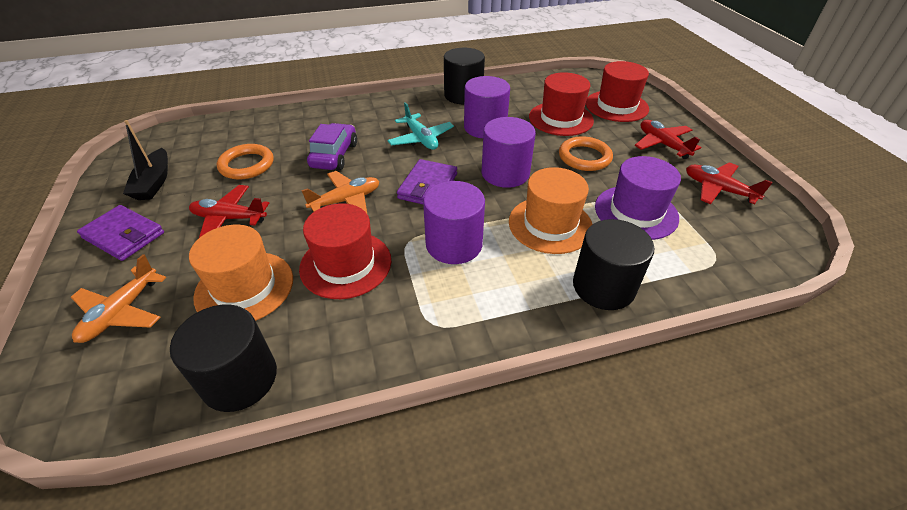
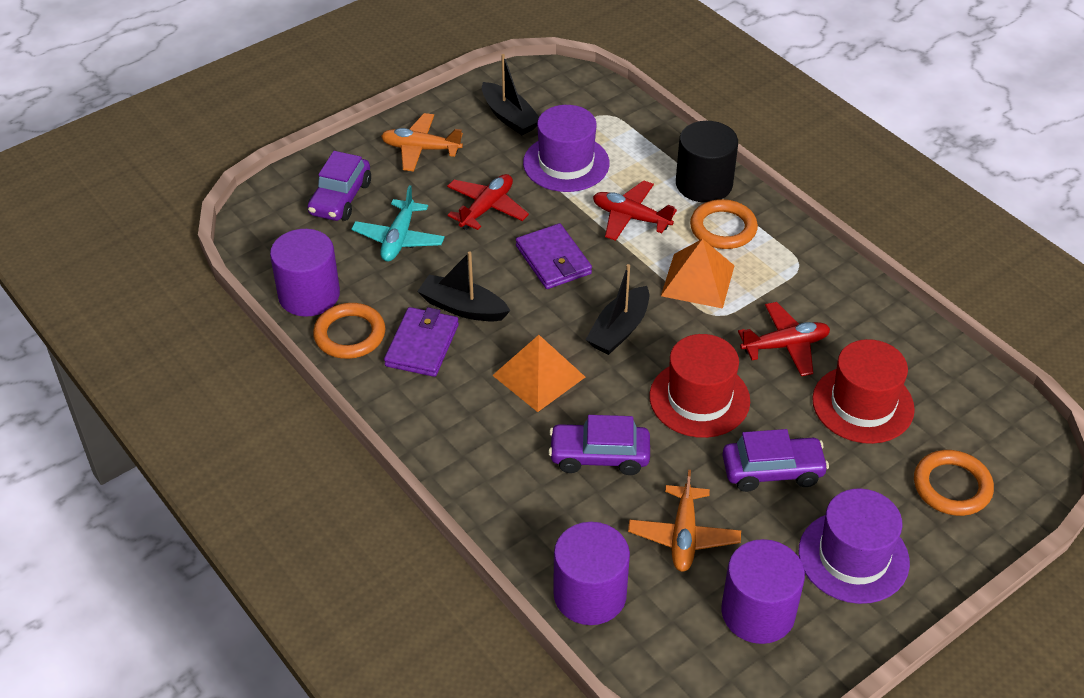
black boat: 1 -> 3
black cylinder: 3 -> 1
orange hat: 2 -> 0
orange pyramid: 0 -> 2
orange ring: 2 -> 3
purple car: 1 -> 3
purple hat: 1 -> 2
red hat: 3 -> 2

